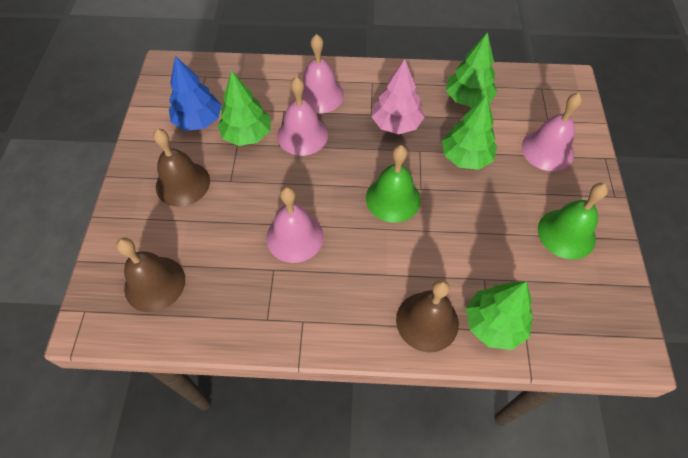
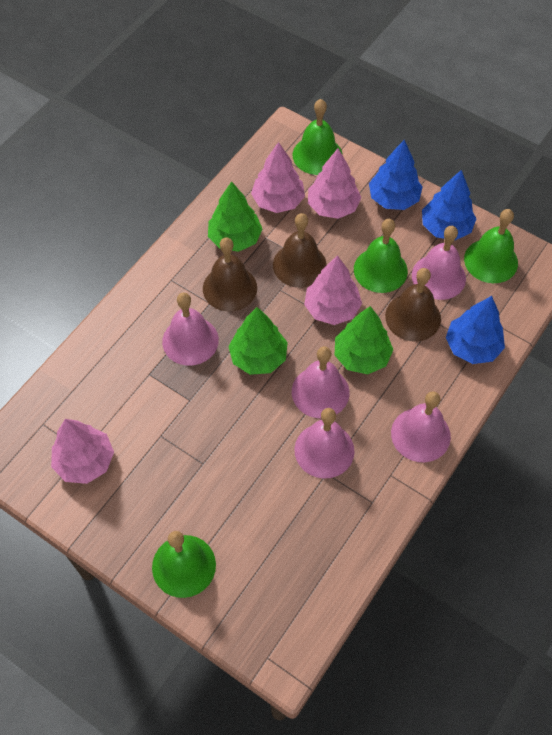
blue tree: 1 -> 3
green bell: 2 -> 4
green tree: 4 -> 3
pink bell: 4 -> 5
pink tree: 1 -> 4

